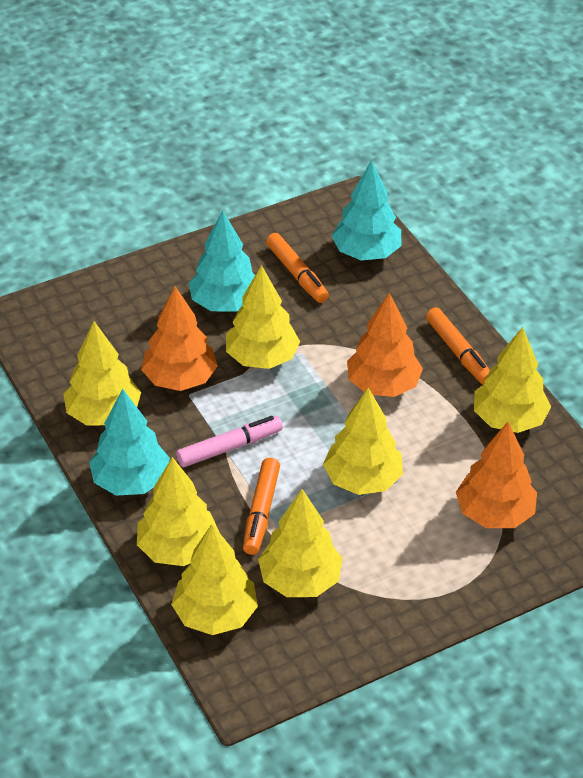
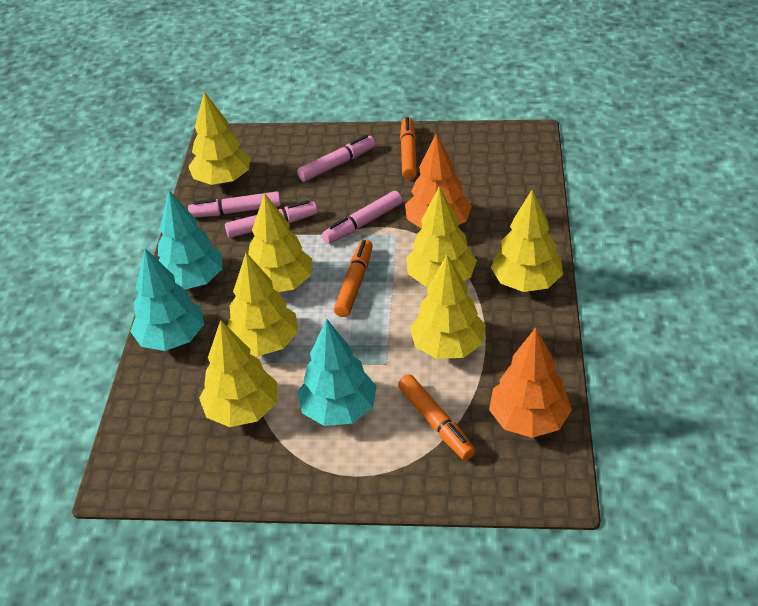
orange tree: 3 -> 2
pink marker: 1 -> 4

